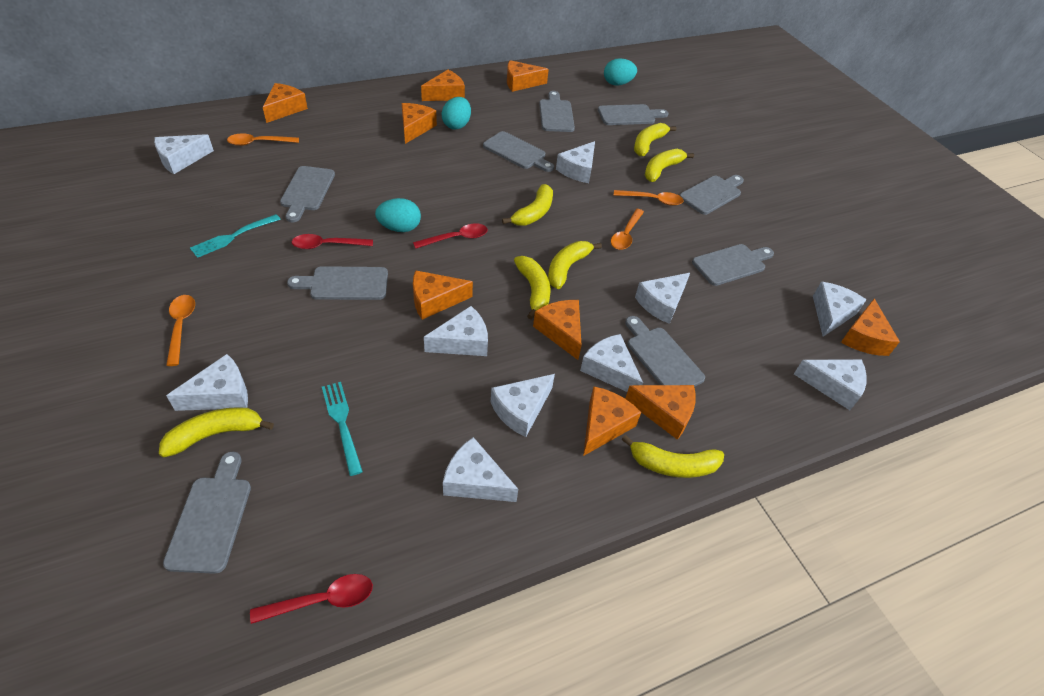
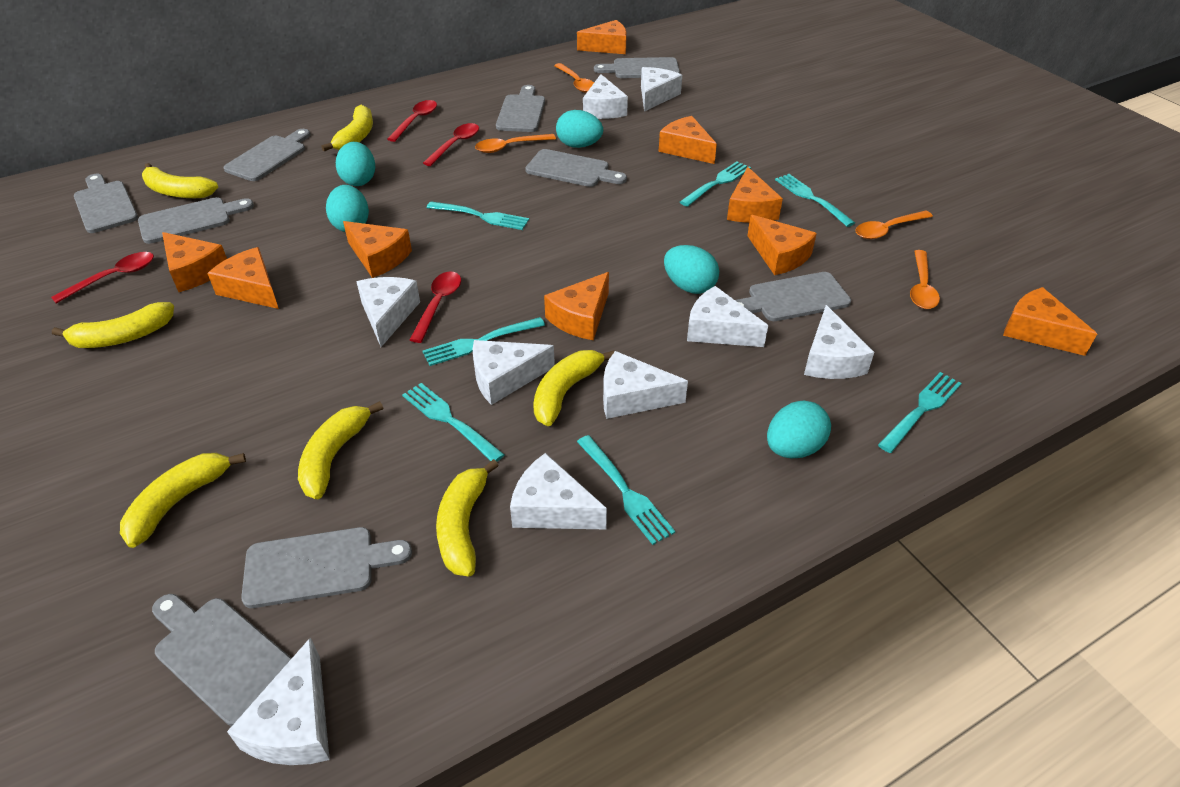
red spoon: 3 -> 4
turquoise egg: 3 -> 5
turquoise fork: 2 -> 7
white cheese: 10 -> 9

